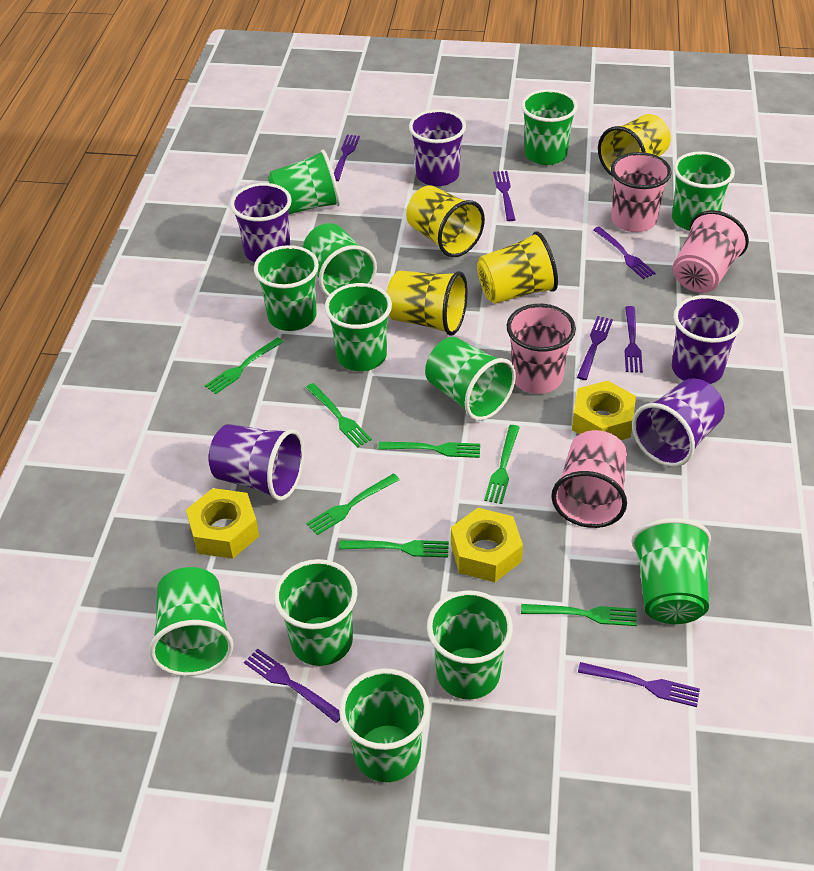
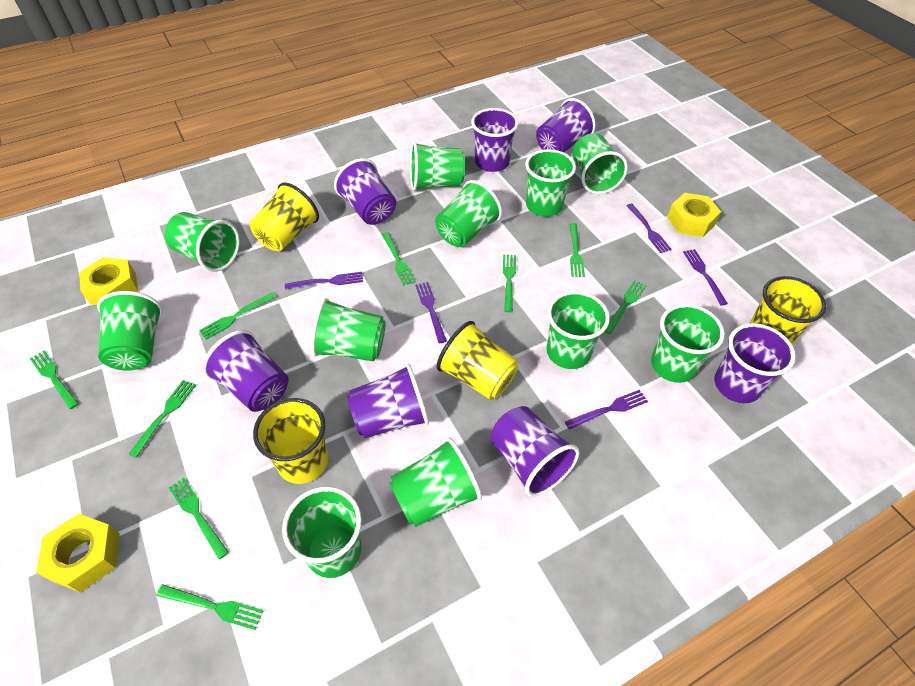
green cup: 12 -> 11
green fork: 7 -> 9
pink cup: 4 -> 0
purple cup: 5 -> 7
purple fork: 7 -> 5

